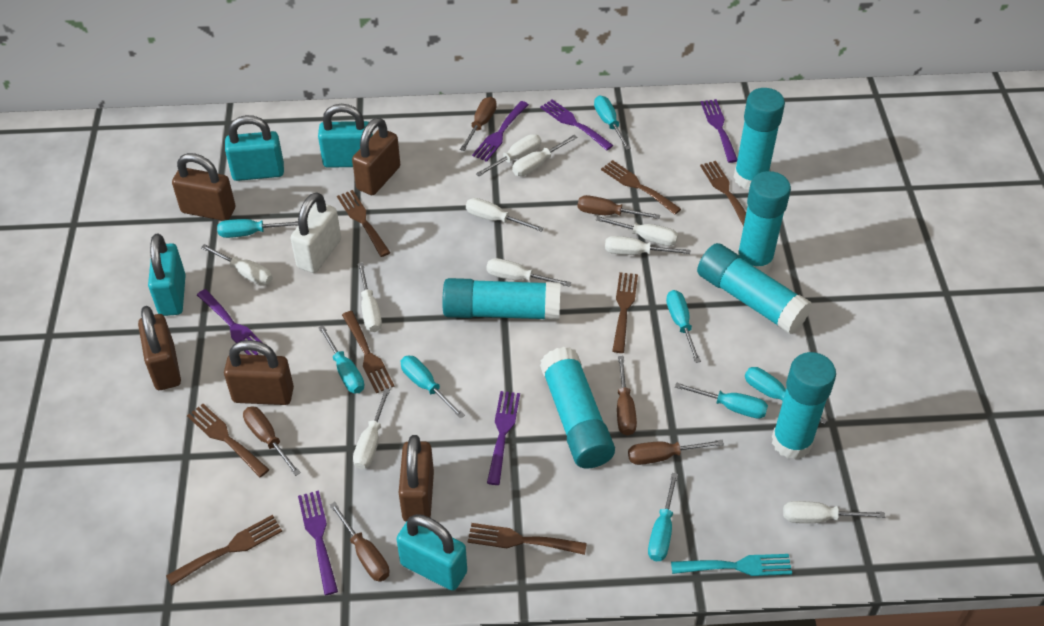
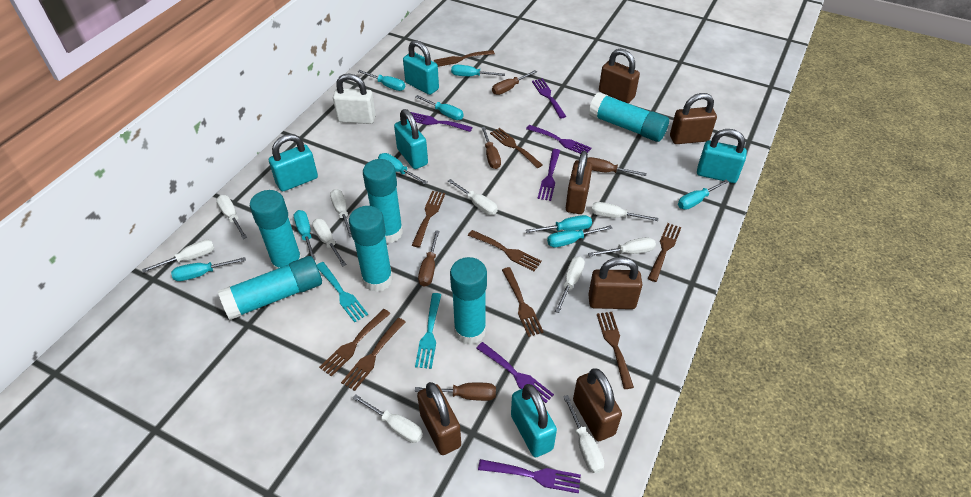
brown fork: 8 -> 9
brown padlock: 5 -> 6
brown screwdriver: 6 -> 5
turquoise fork: 1 -> 2
turquoise padlock: 4 -> 5
turquoise screwdriver: 8 -> 9

